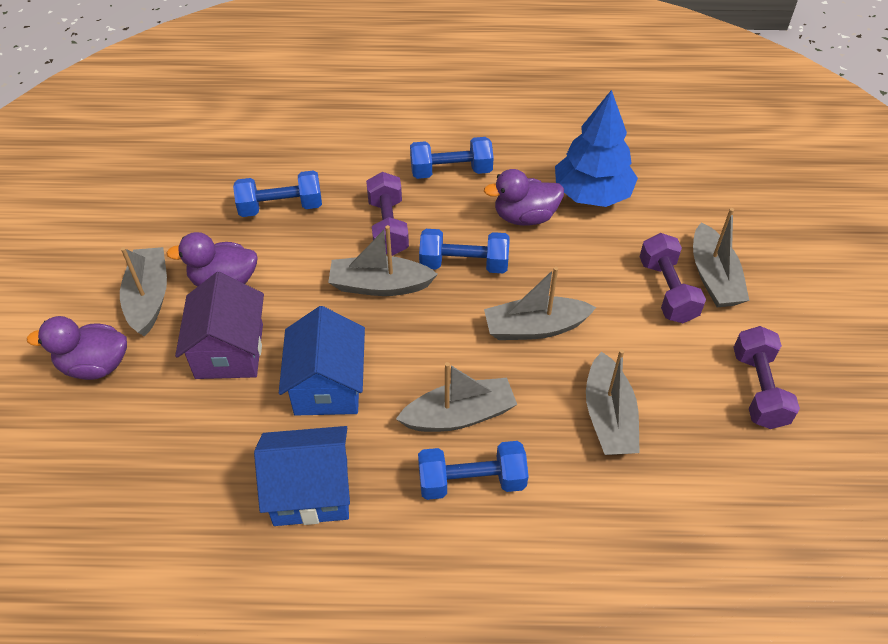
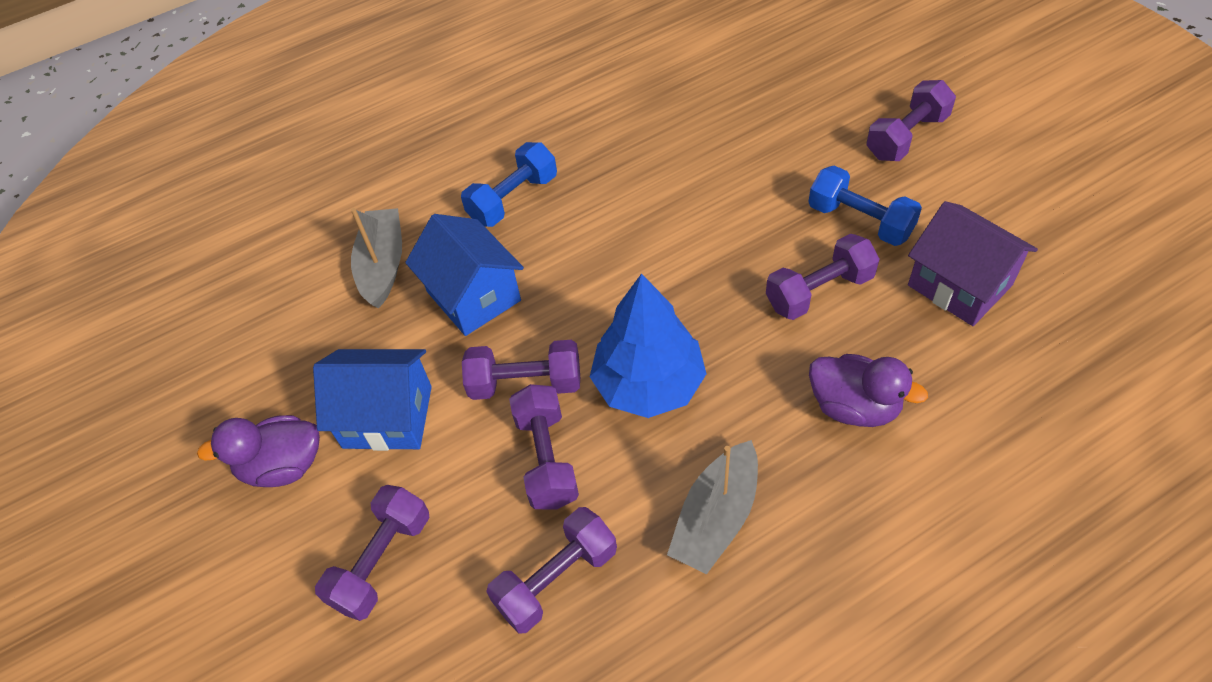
blue dumbbell: 4 -> 2
grey boat: 6 -> 2
purple duck: 3 -> 2
purple dumbbell: 3 -> 6

